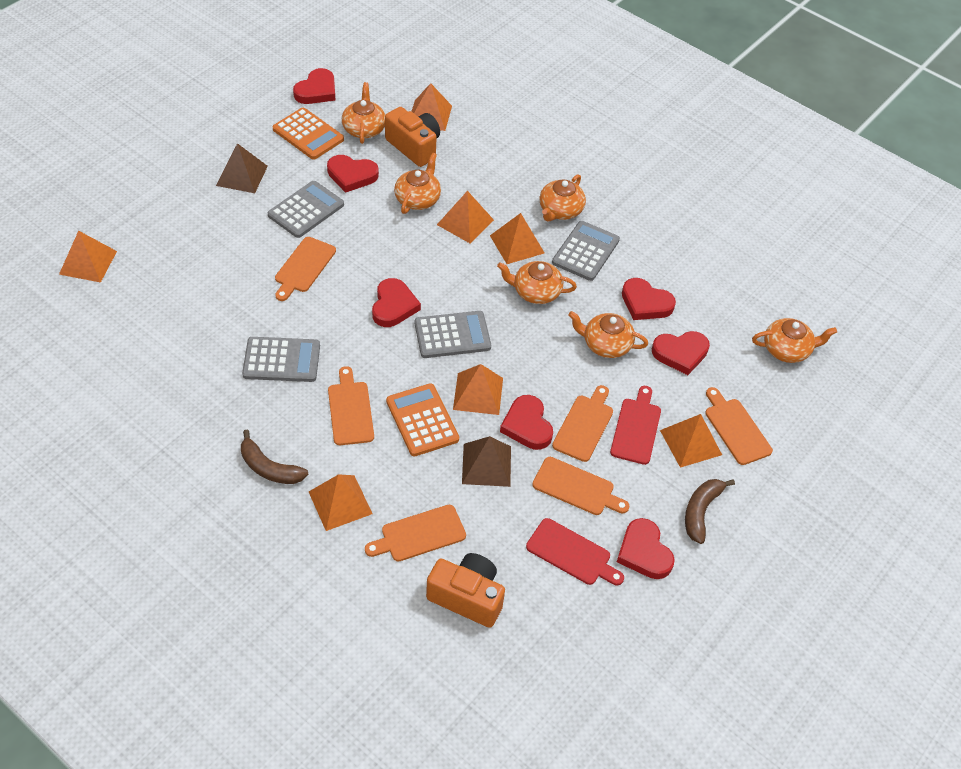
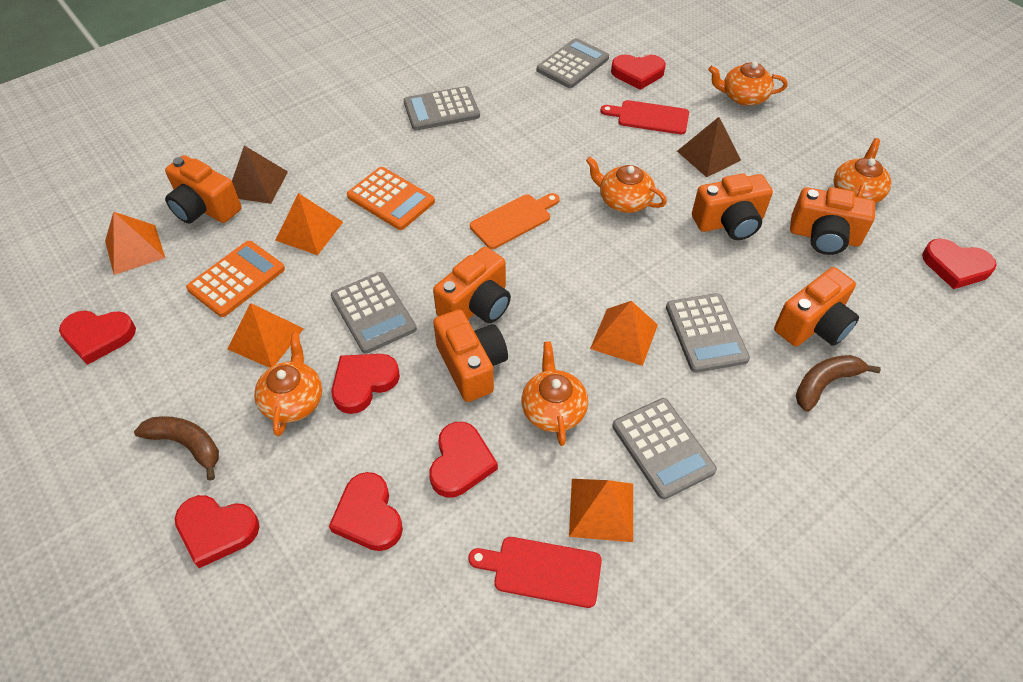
grey calculator: 4 -> 5
orange camera: 2 -> 6
orange cutting board: 6 -> 1
orange pyramid: 7 -> 5
orange teapot: 6 -> 5

